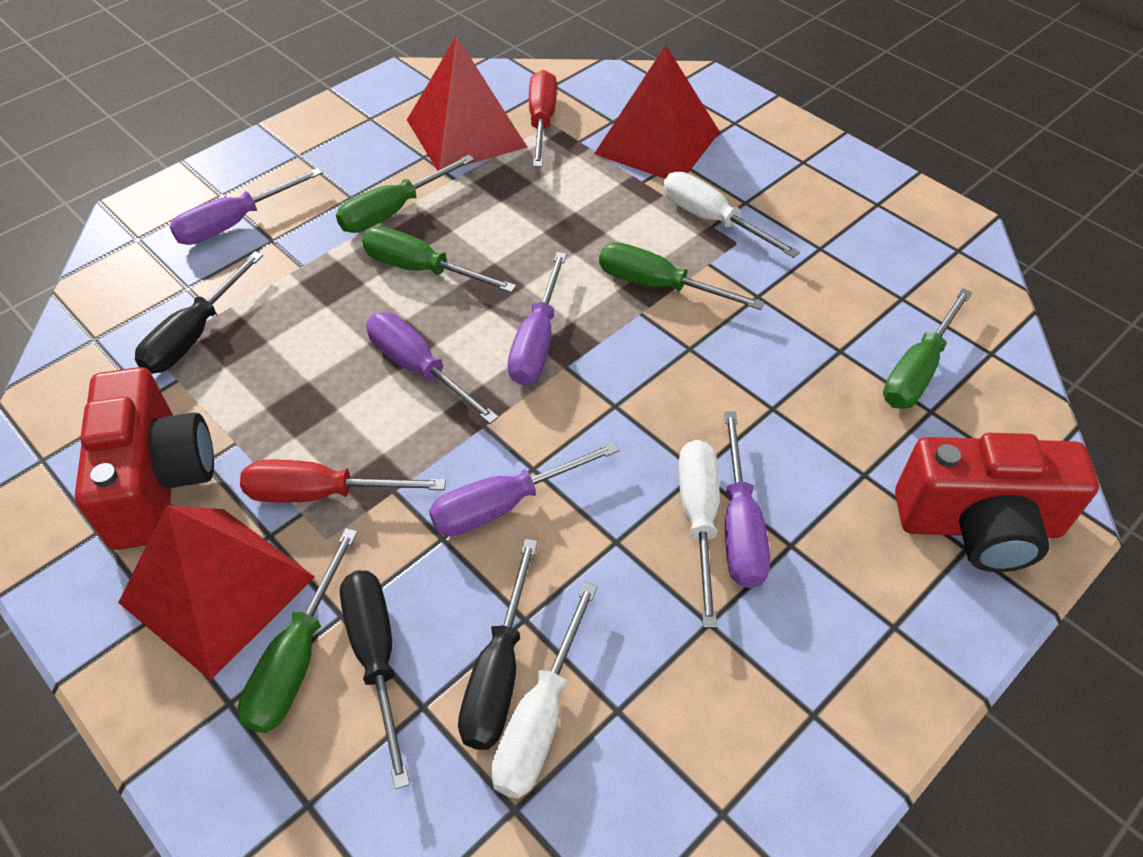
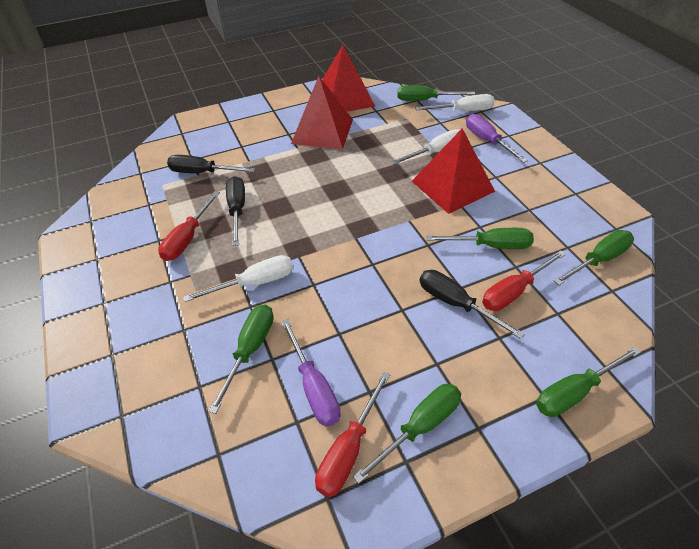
green screwdriver: 5 -> 6
purple screwdriver: 5 -> 2
red camera: 2 -> 0
red screwdriver: 2 -> 3

